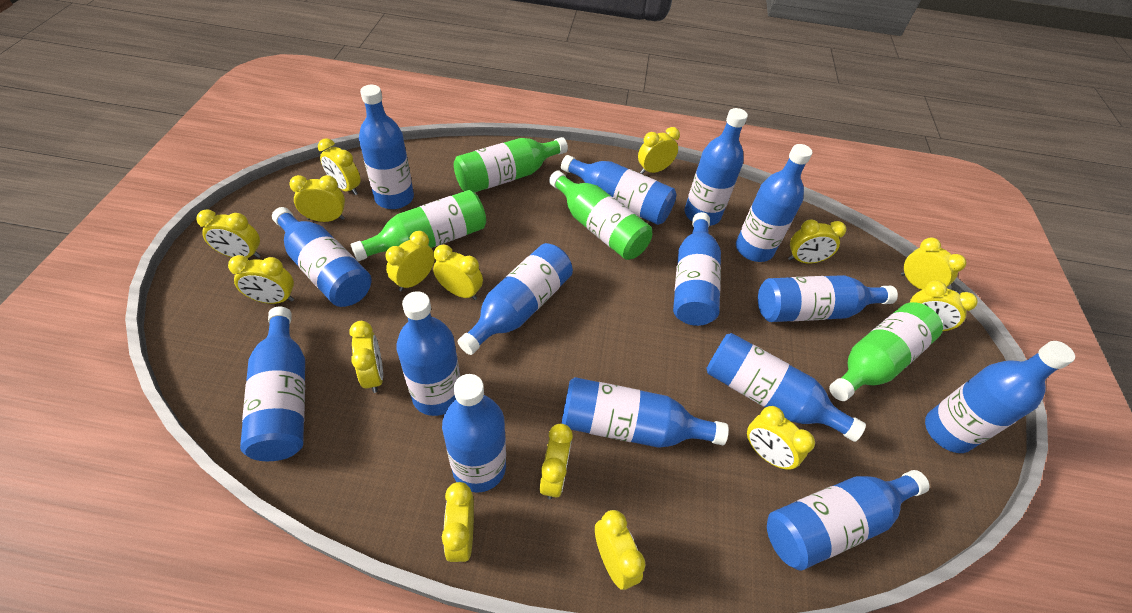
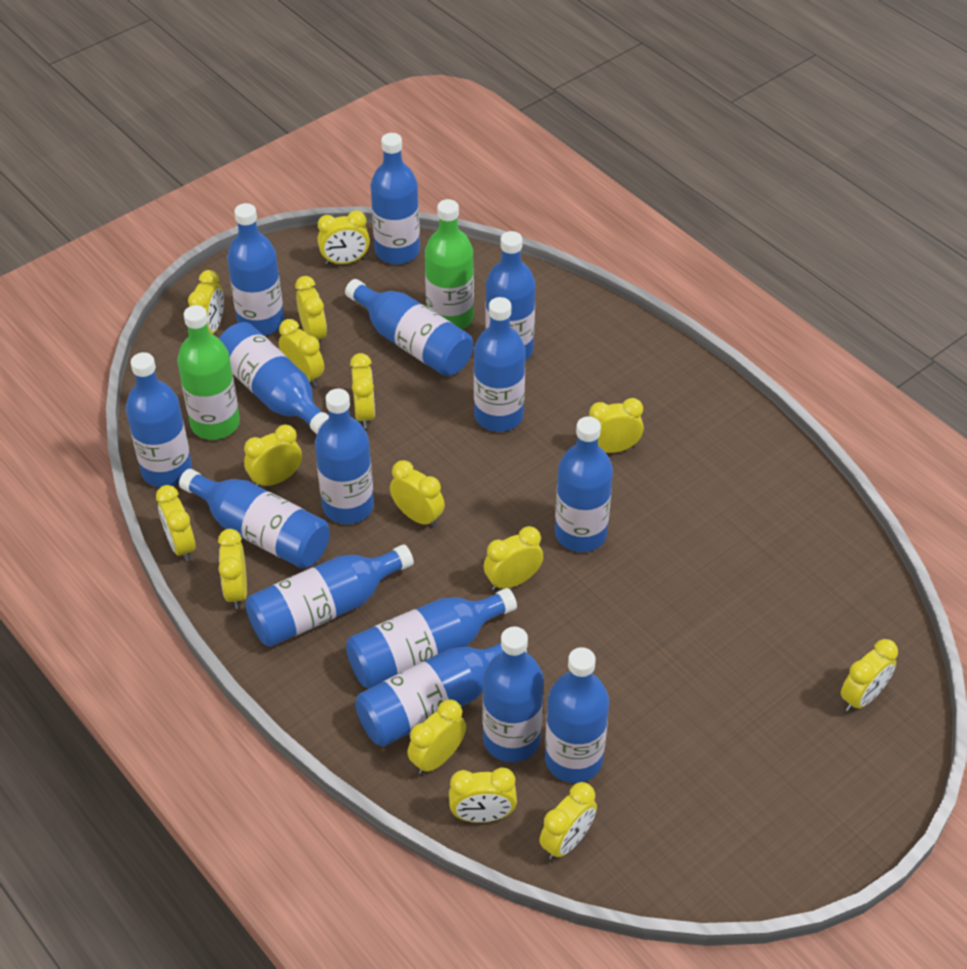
green bottle: 4 -> 2

